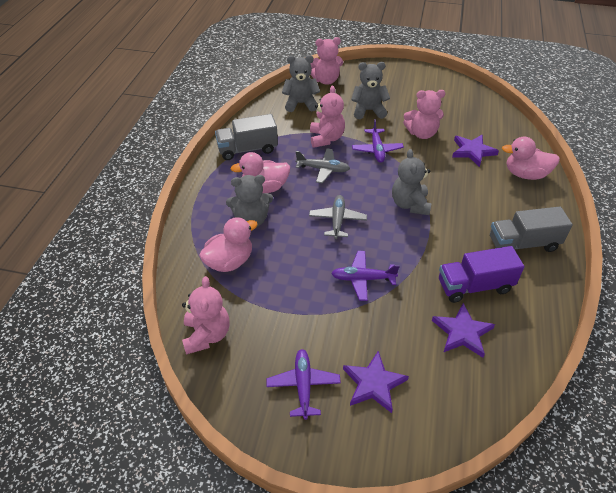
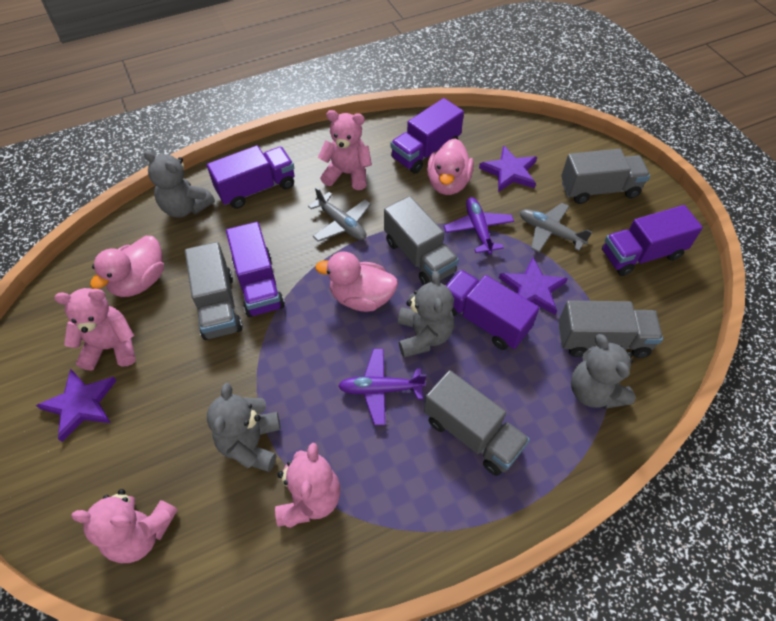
grey truck: 2 -> 5
purple plane: 3 -> 2
purple truck: 1 -> 5

